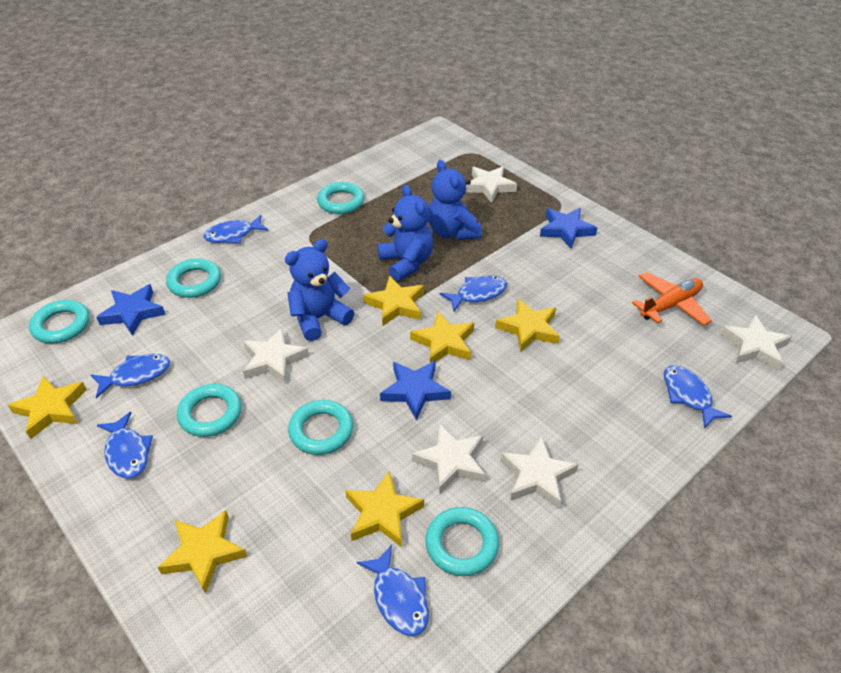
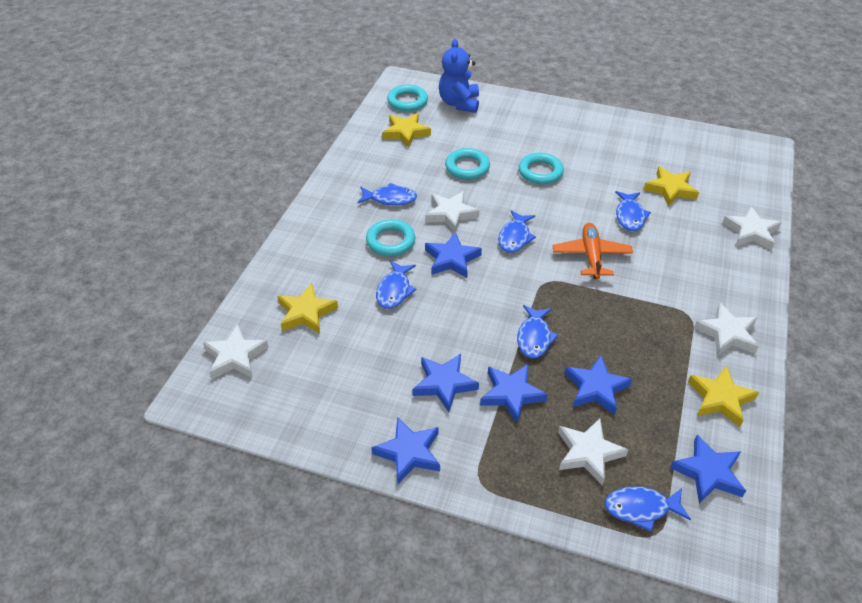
blue star: 3 -> 6
blue teddy bear: 3 -> 1
turquoise ring: 6 -> 4
yellow star: 6 -> 4

